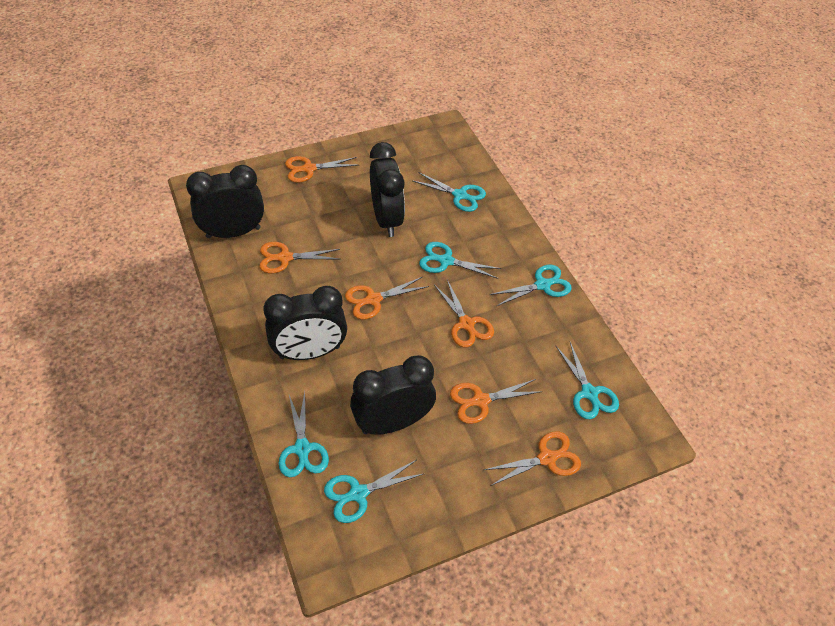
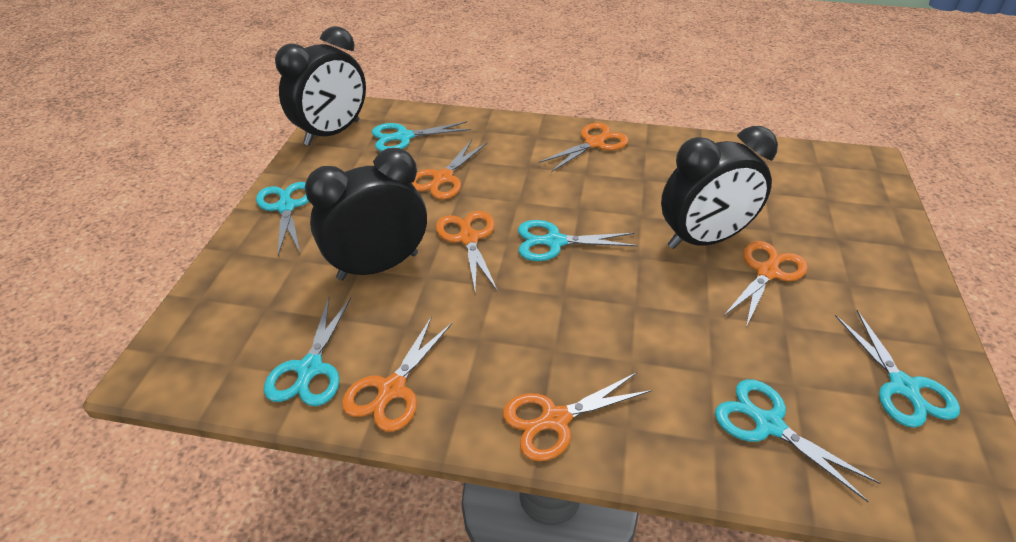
black clock: 4 -> 3

